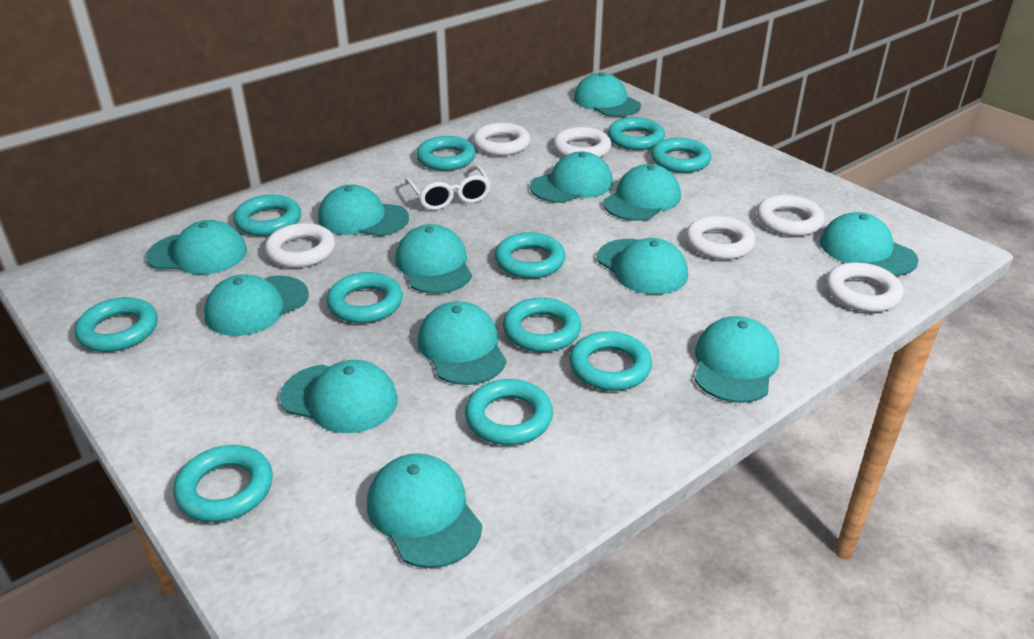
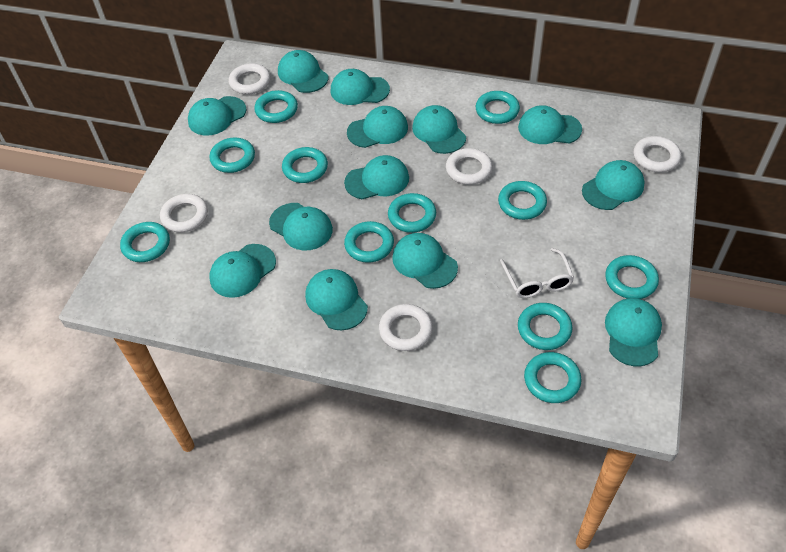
white ring: 6 -> 5

